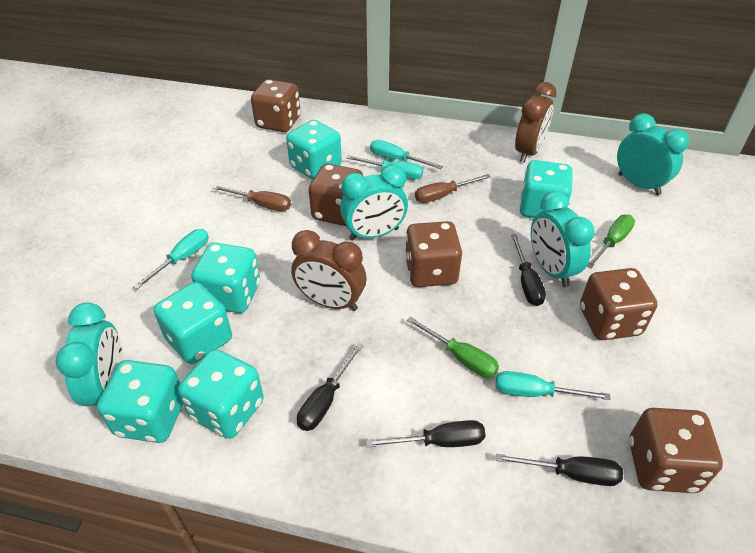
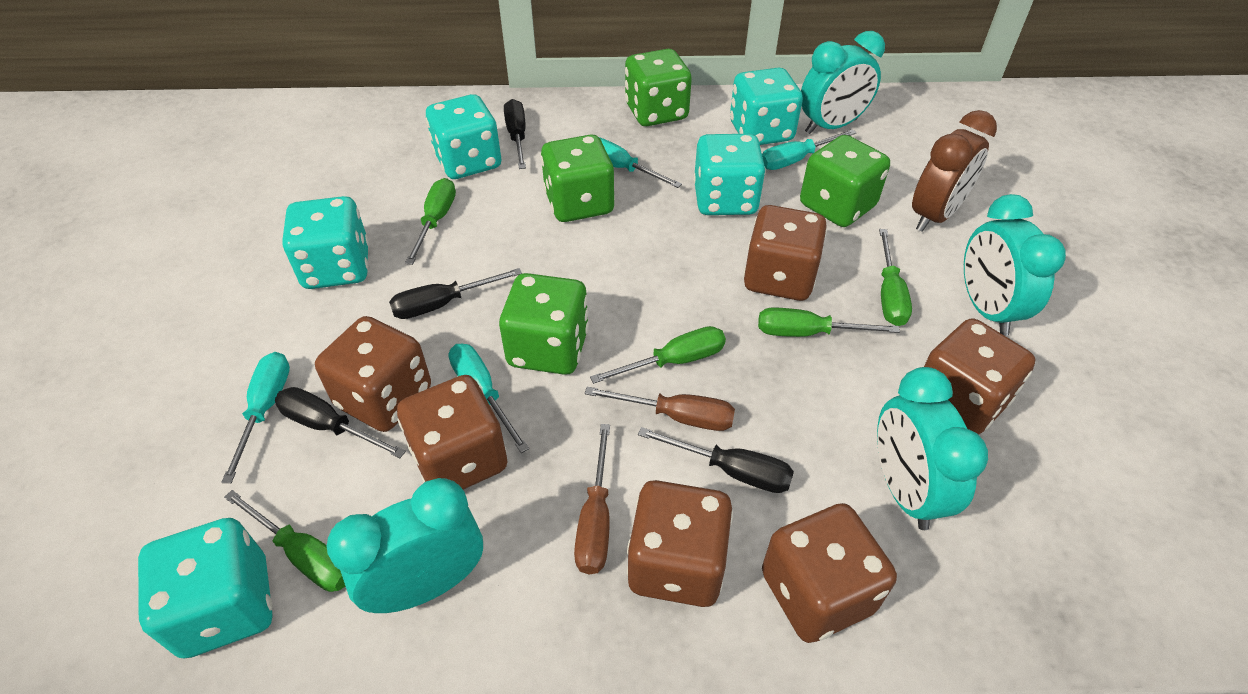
brown clock: 2 -> 1
brown dice: 5 -> 6
green dice: 0 -> 4
green screwdriver: 2 -> 5
turquoise dice: 6 -> 5

